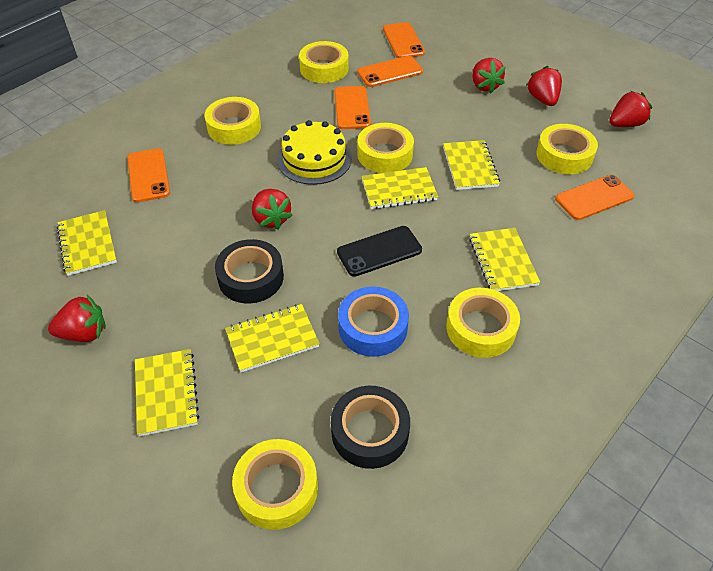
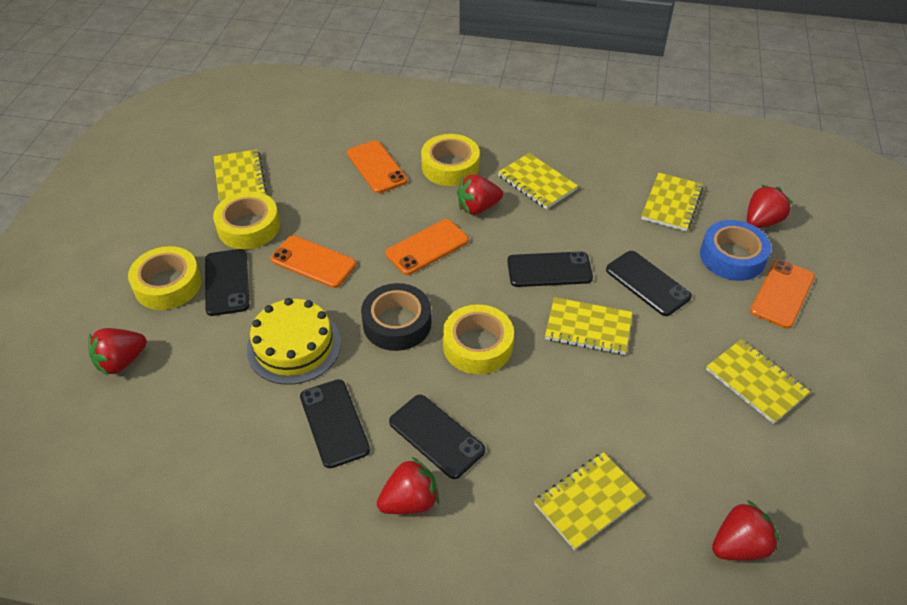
black phone: 1 -> 5
black tape: 2 -> 1
orange phone: 5 -> 4
yellow tape: 6 -> 4

